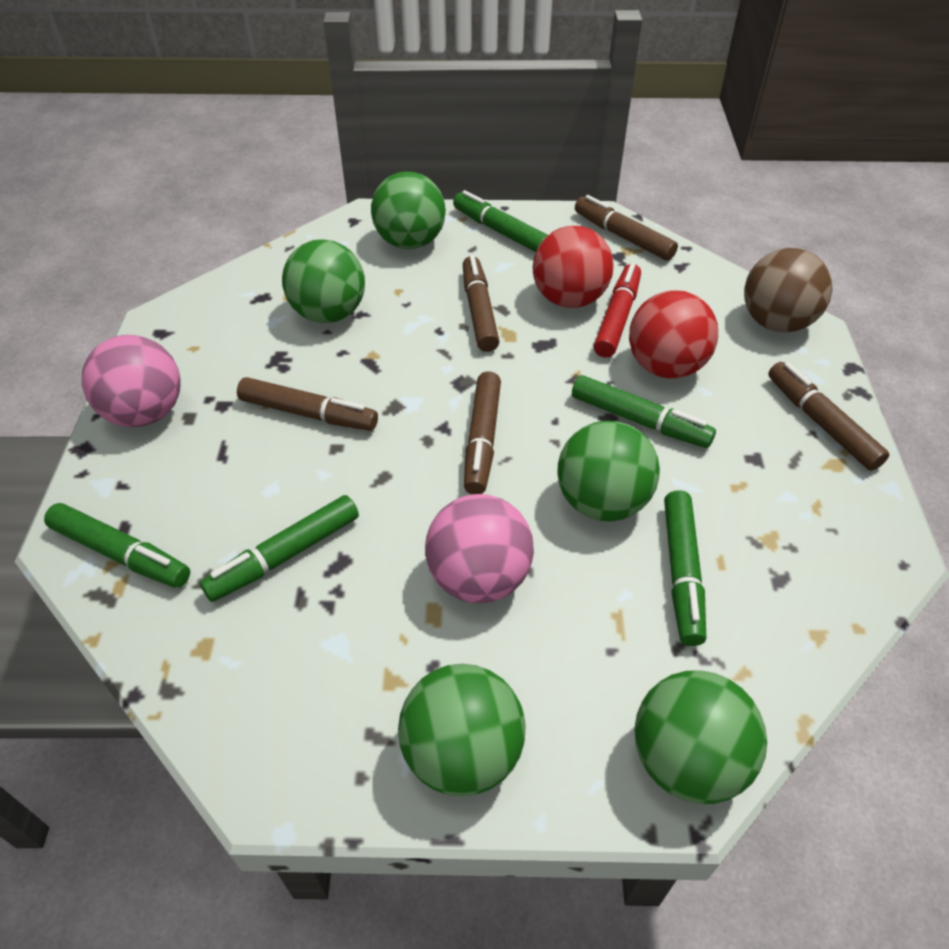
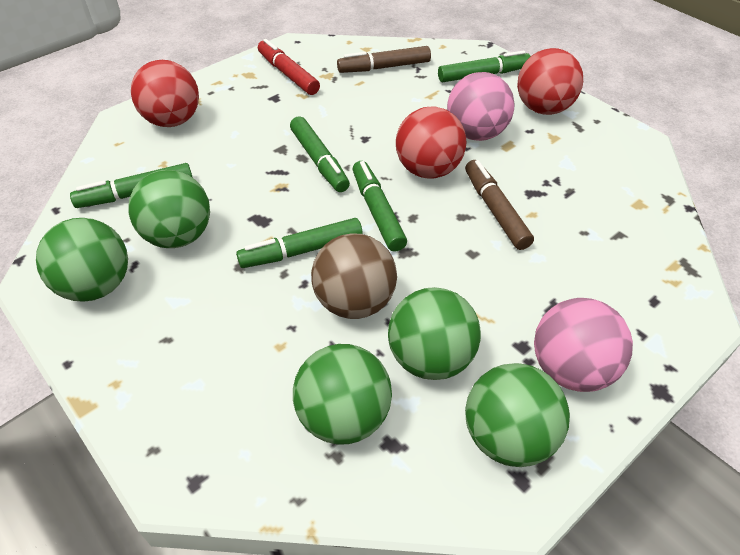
brown marker: 5 -> 2
red ball: 2 -> 3

